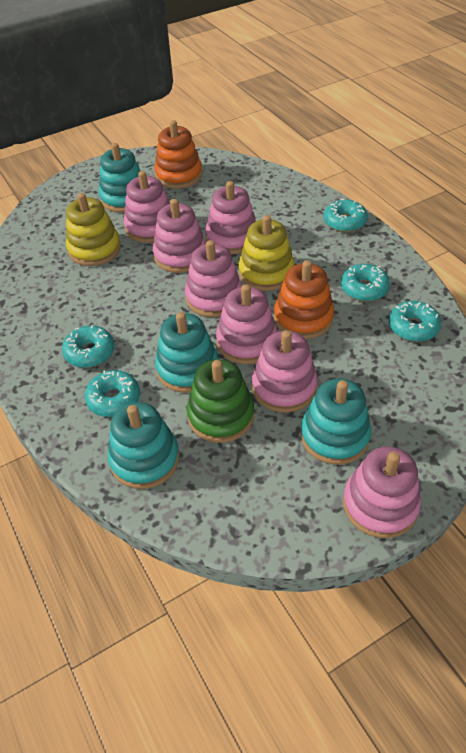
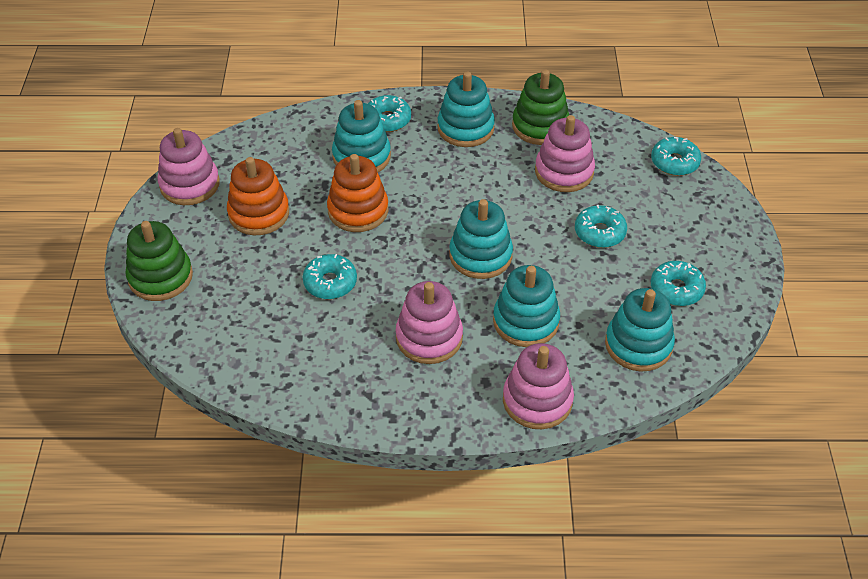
green stacking toy: 1 -> 2
pink stacking toy: 7 -> 4
turquoise stacking toy: 4 -> 5
yellow stacking toy: 2 -> 0

